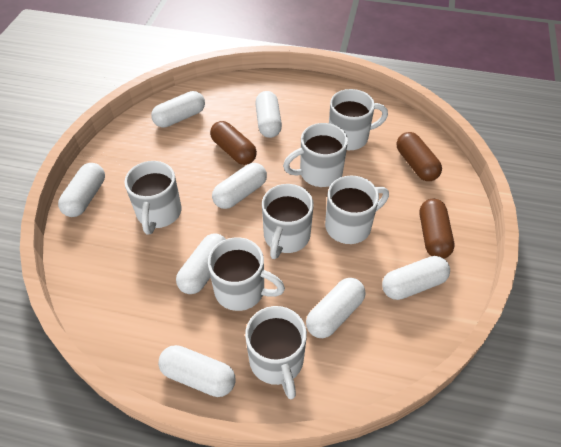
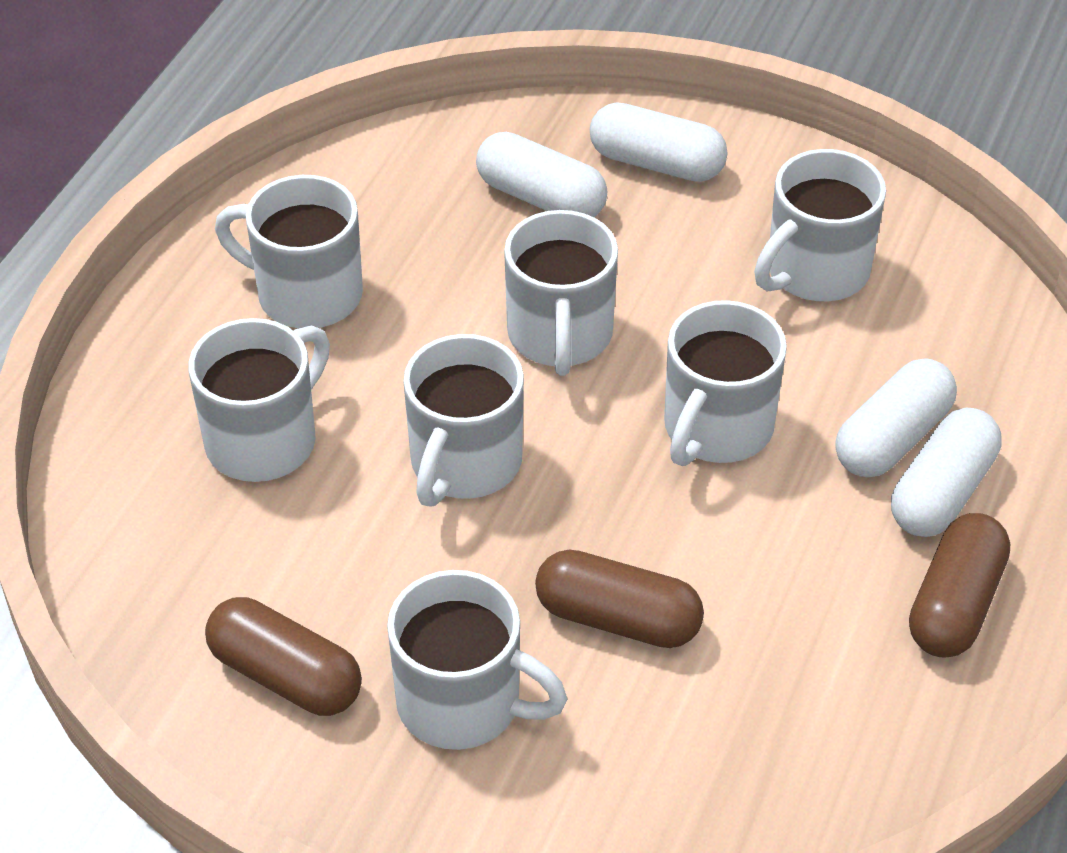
white capsule: 8 -> 4

